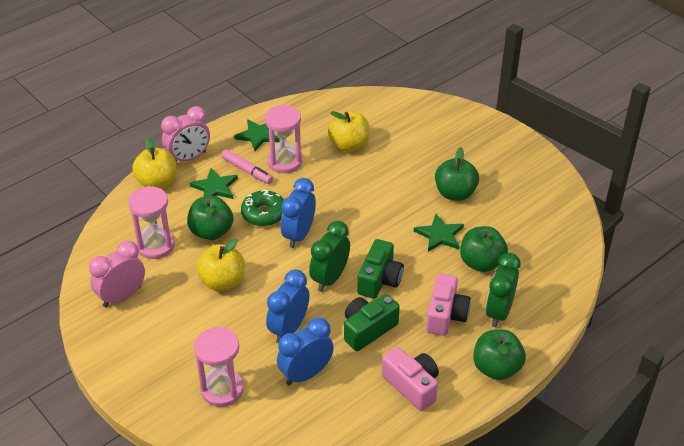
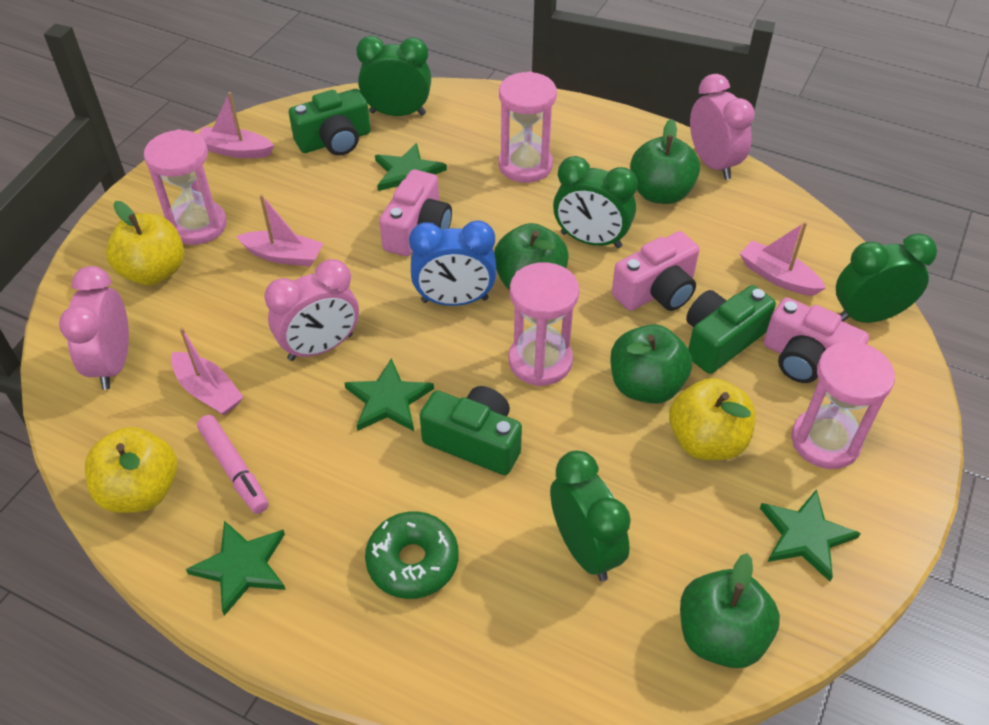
blue clock: 3 -> 1
green camera: 2 -> 3
green clock: 2 -> 4
green star: 3 -> 4
pink boat: 0 -> 4
pink camera: 2 -> 3
pink clock: 2 -> 3
pink hourglass: 3 -> 4

